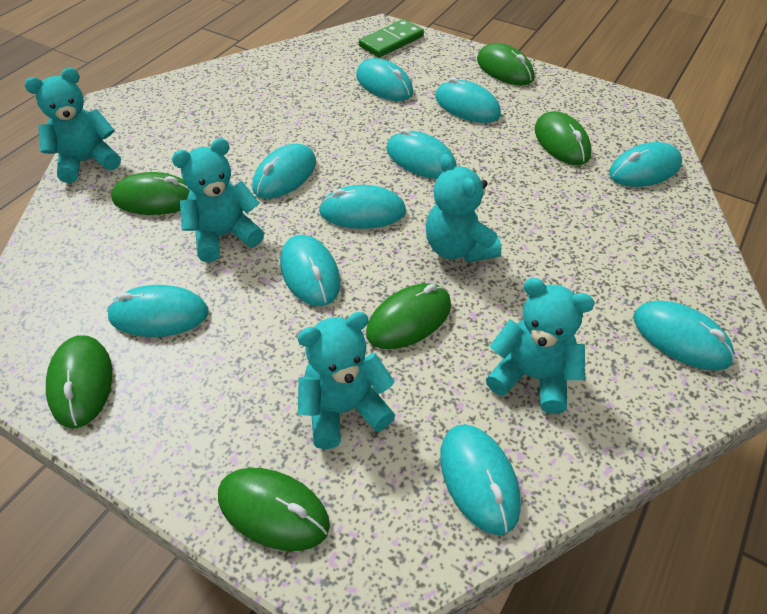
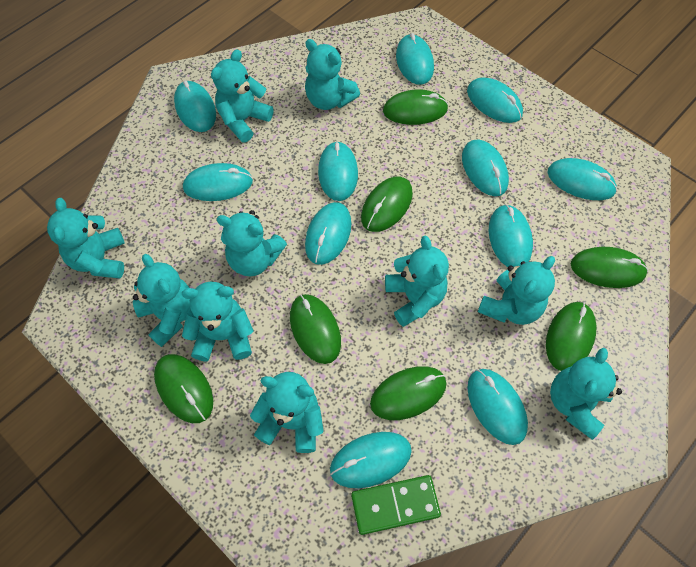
green mouse: 6 -> 7
turquoise mouse: 10 -> 11
turquoise teddy bear: 5 -> 10

